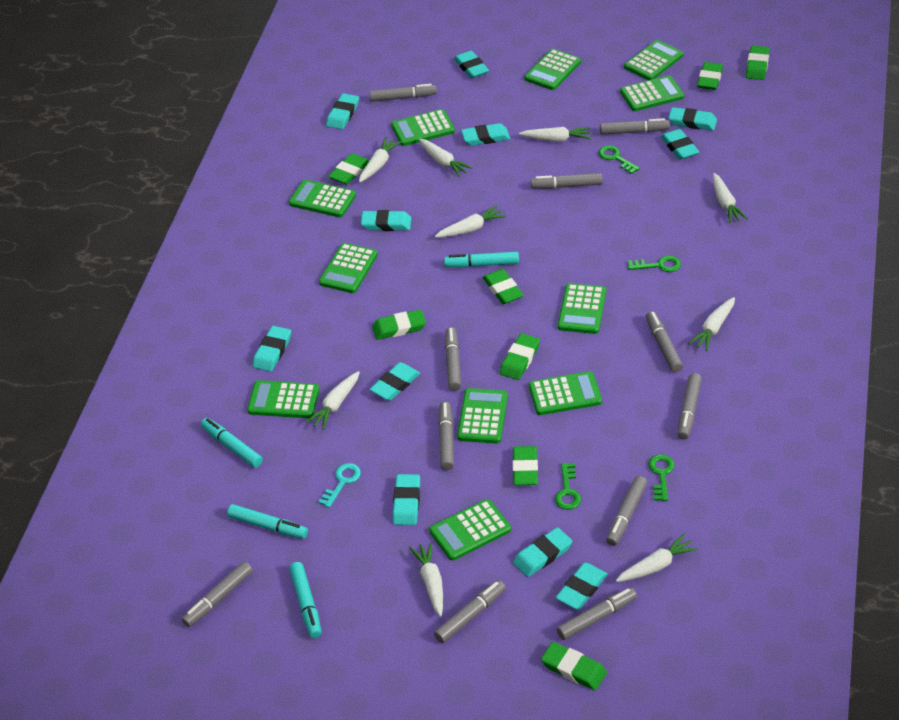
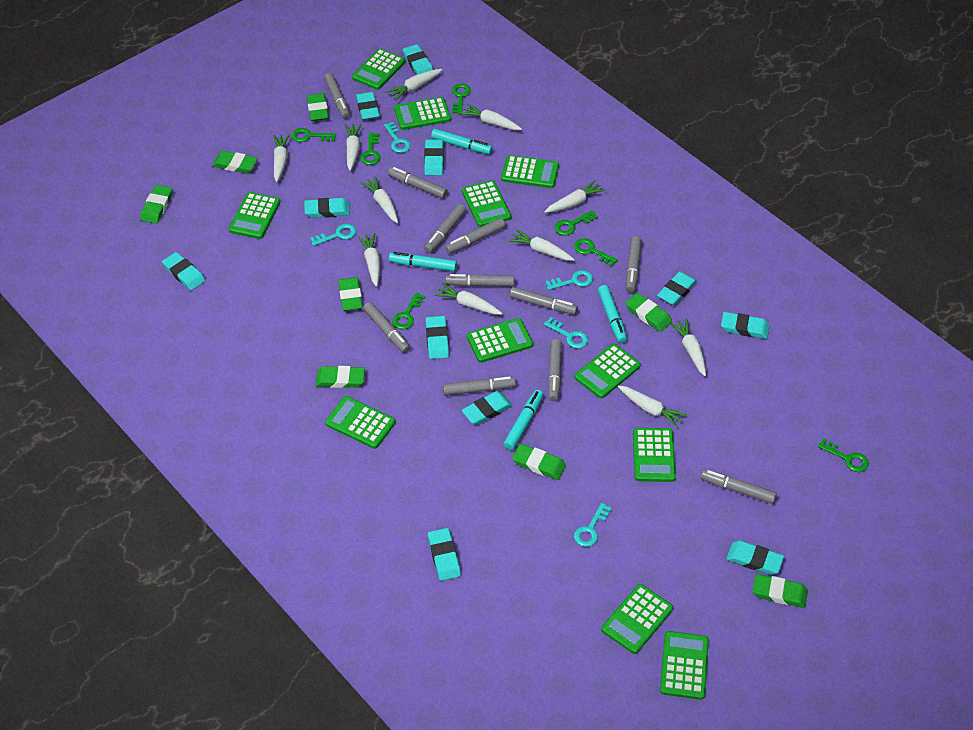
green key: 4 -> 7
turquoise key: 1 -> 5
white carrot: 9 -> 11

